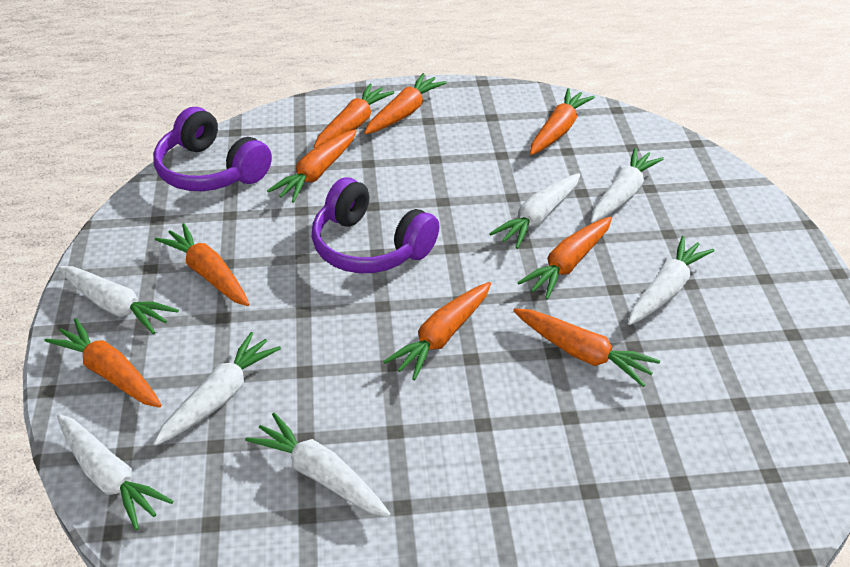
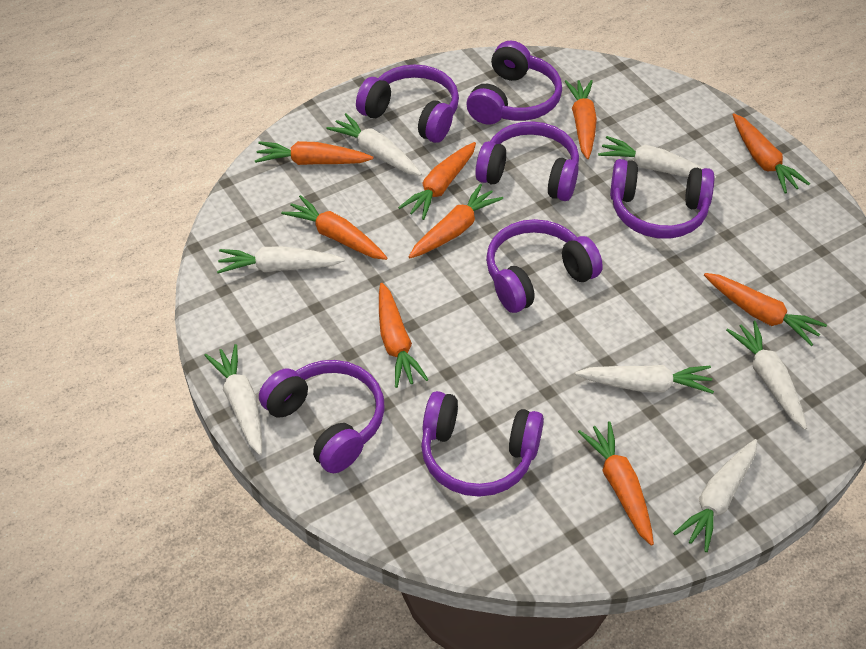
purple headphones: 2 -> 7

